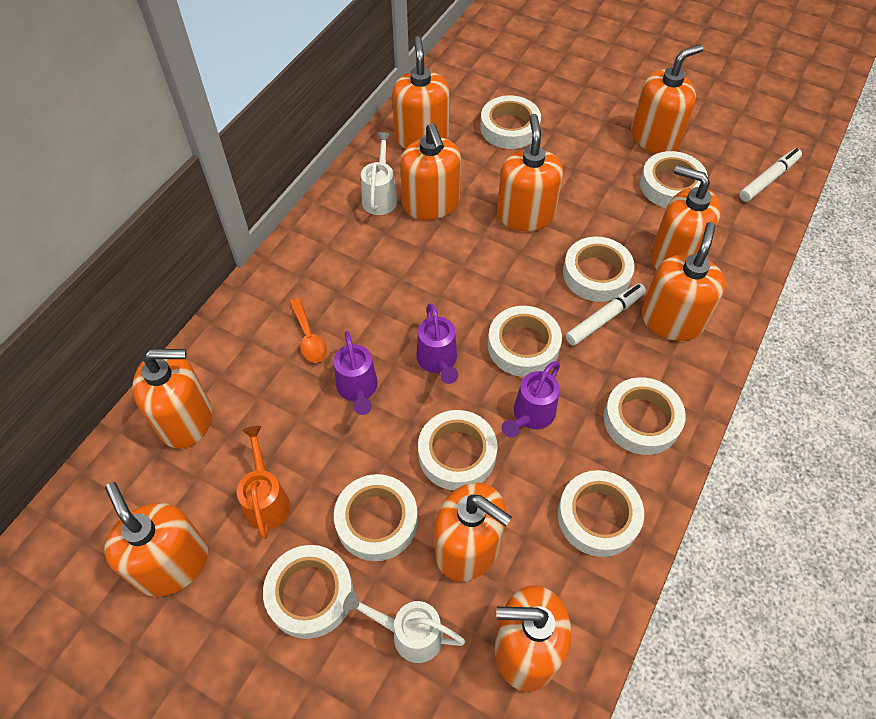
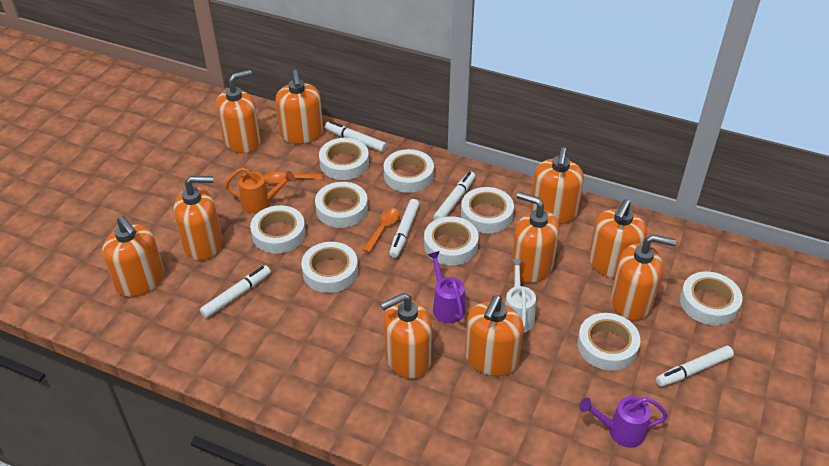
orange spoon: 1 -> 2
purple watering can: 3 -> 2
white marker: 2 -> 5
white watering can: 2 -> 1

